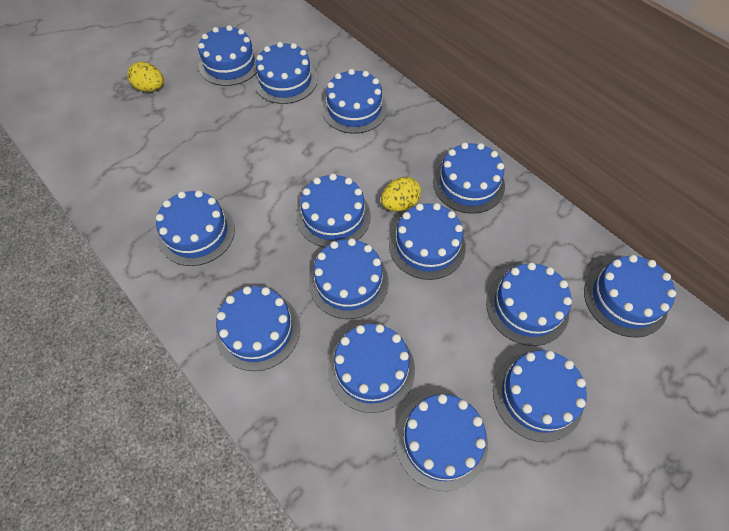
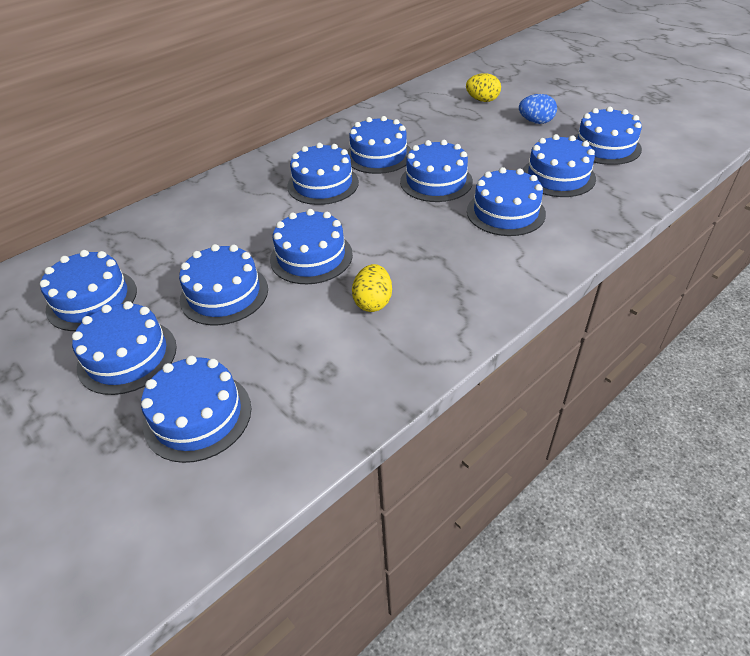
blue cake: 14 -> 11
blue egg: 0 -> 1

